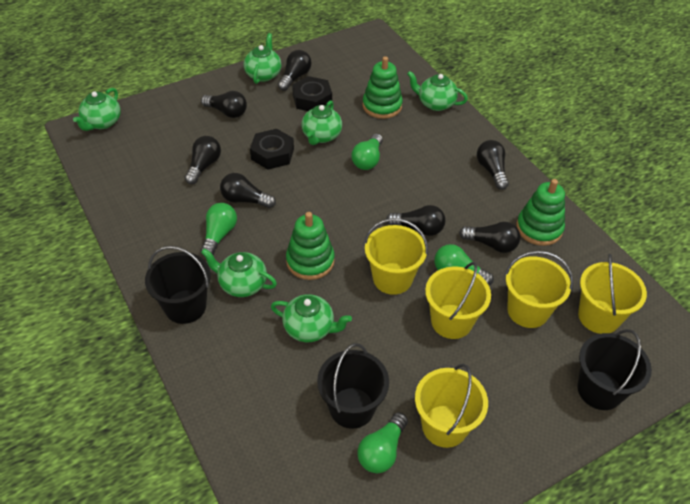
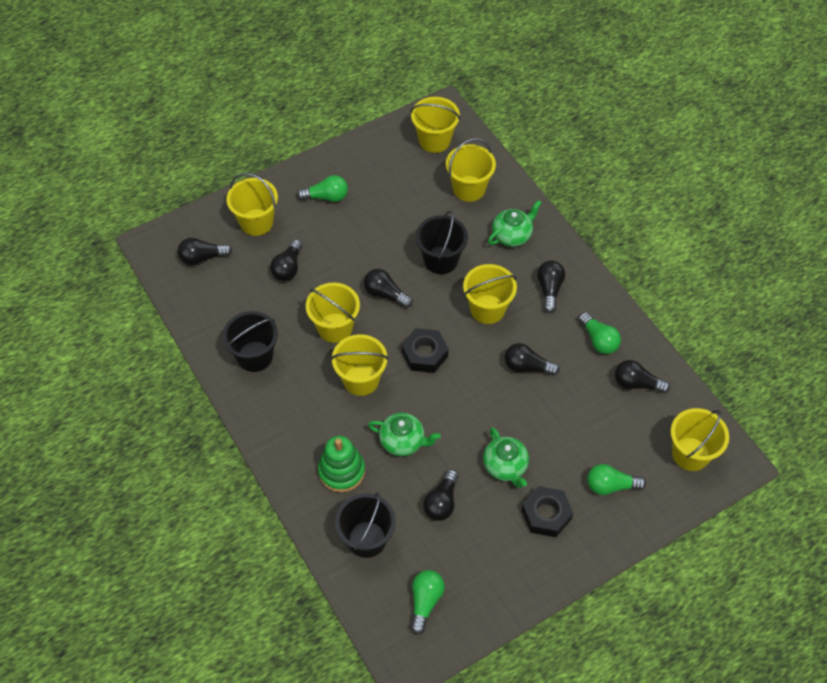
green stacking toy: 3 -> 1
green teapot: 6 -> 3
yellow bucket: 5 -> 7

